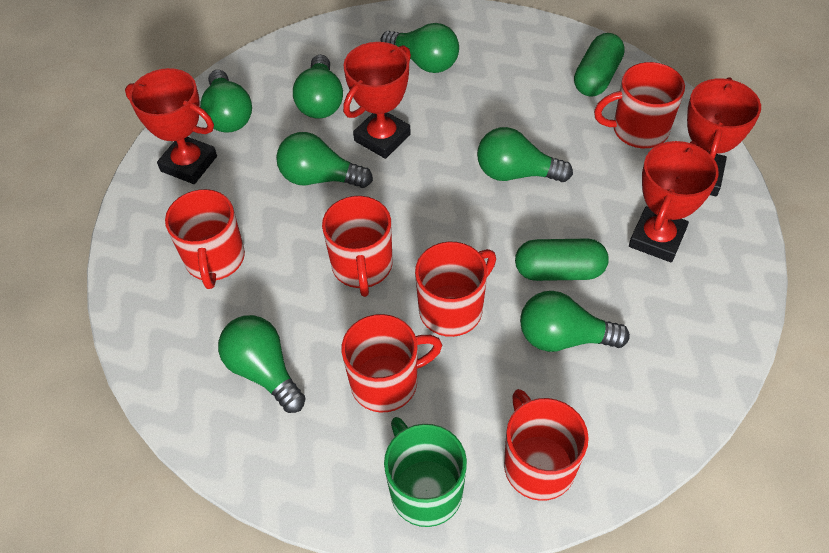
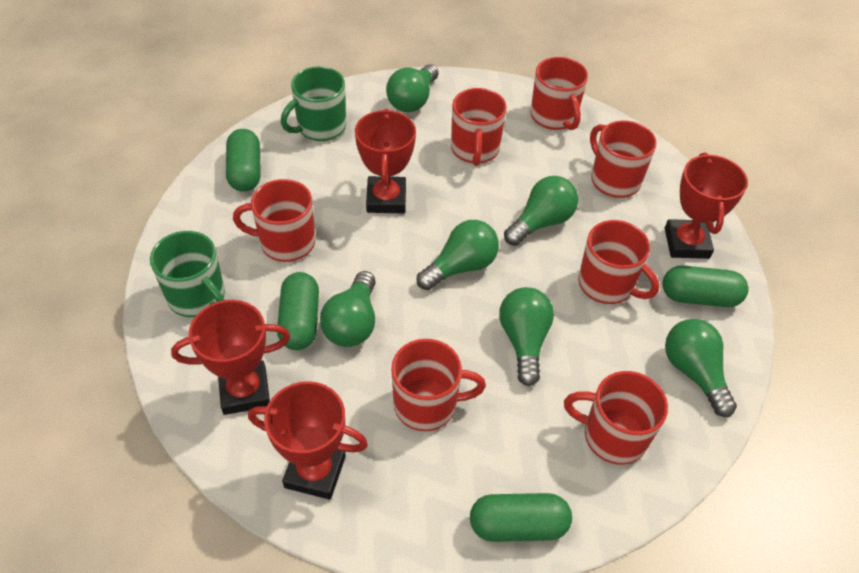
green capsule: 2 -> 4
green light bulb: 7 -> 6
green mug: 1 -> 2
red mug: 6 -> 7

